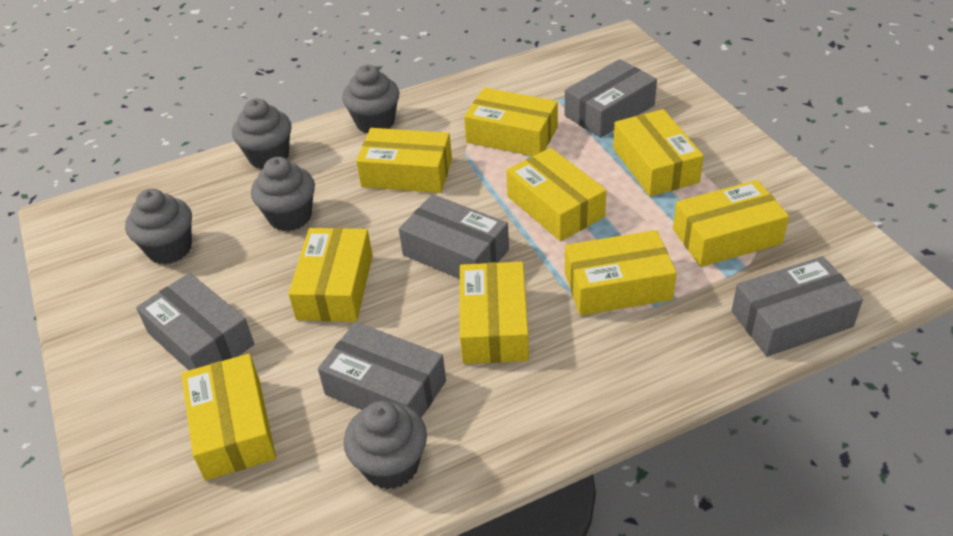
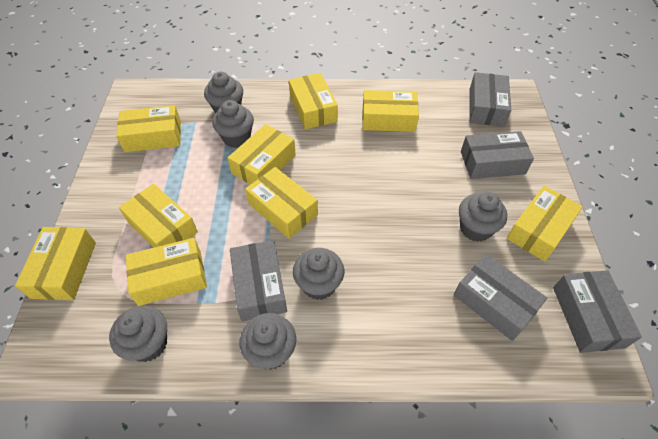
grey cupcake: 5 -> 6

